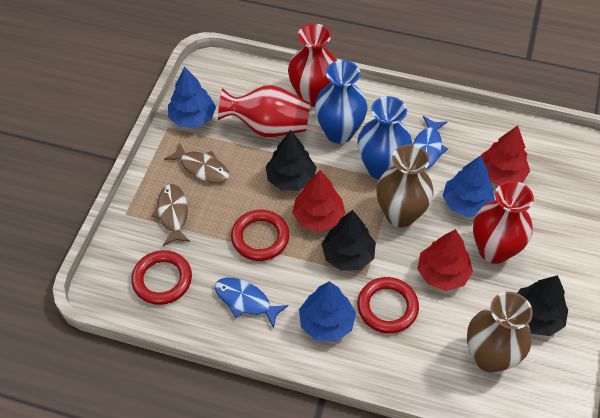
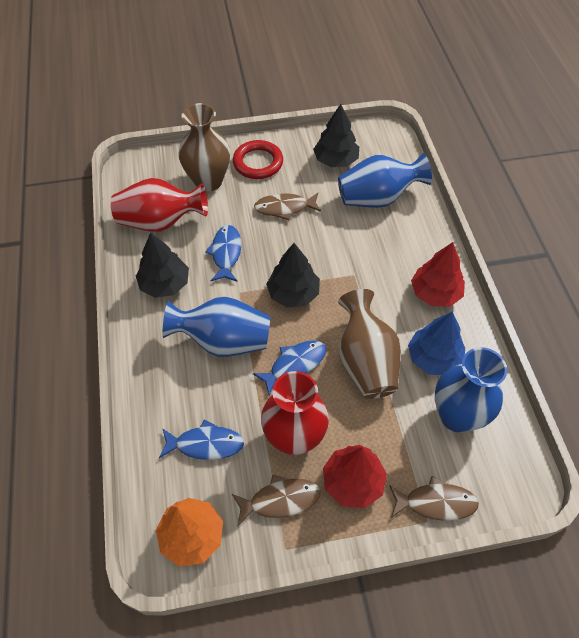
blue fish: 2 -> 3
blue tree: 3 -> 1
blue vase: 2 -> 3
brown fish: 2 -> 3
orange tree: 0 -> 1
red ring: 3 -> 1
red tree: 3 -> 2
red vase: 3 -> 2

